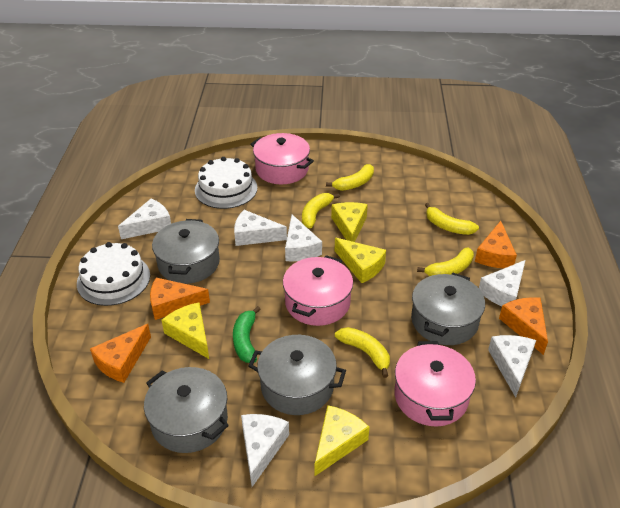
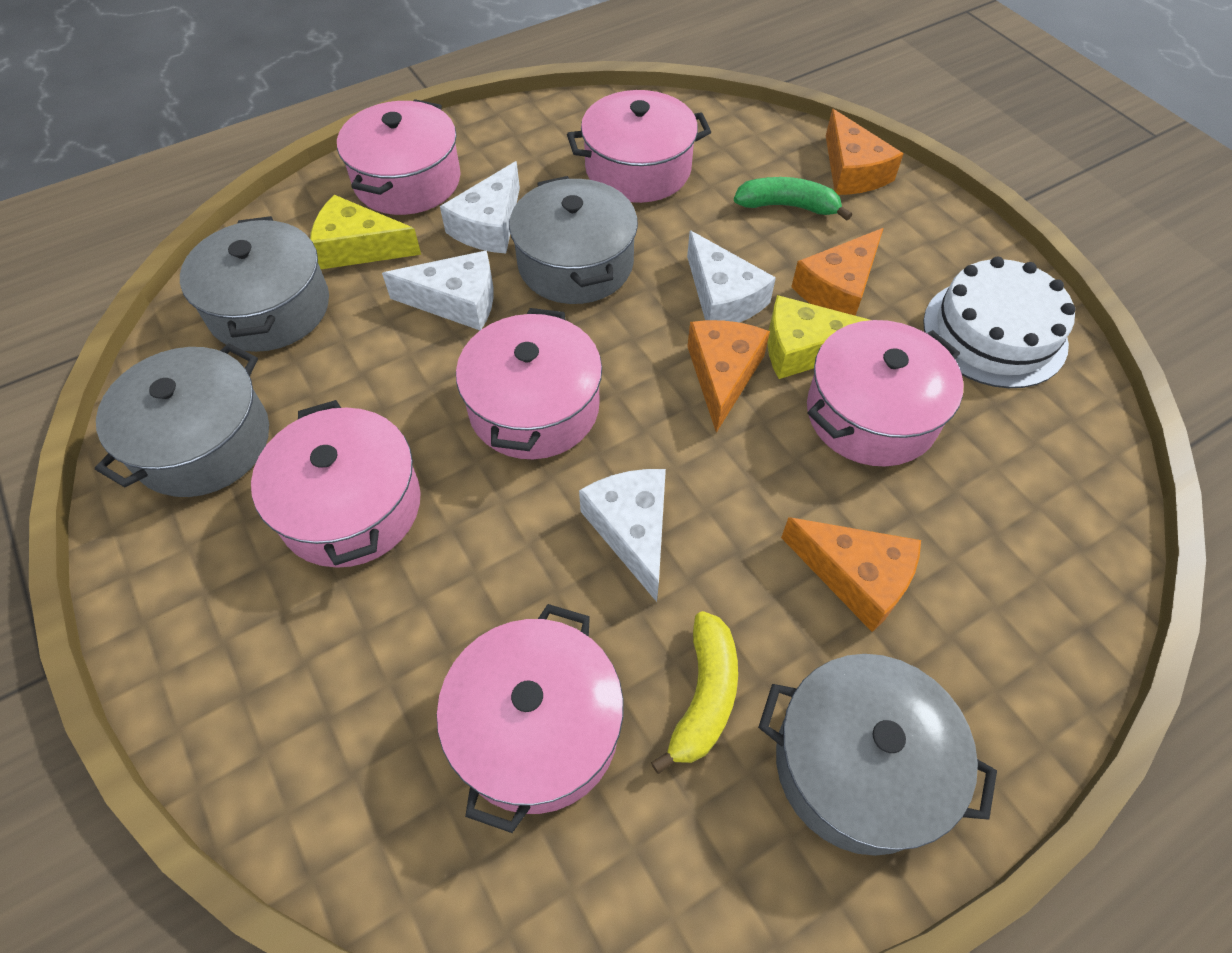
pink pot: 3 -> 6
white cake: 2 -> 1
white cheese: 6 -> 4
yellow banana: 5 -> 1
yellow cheese: 4 -> 2

